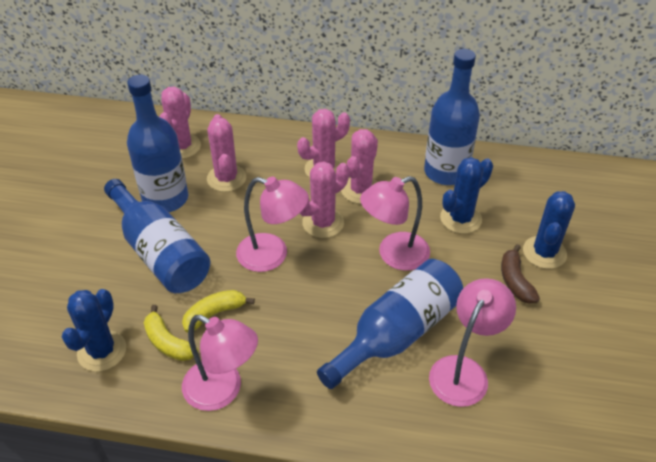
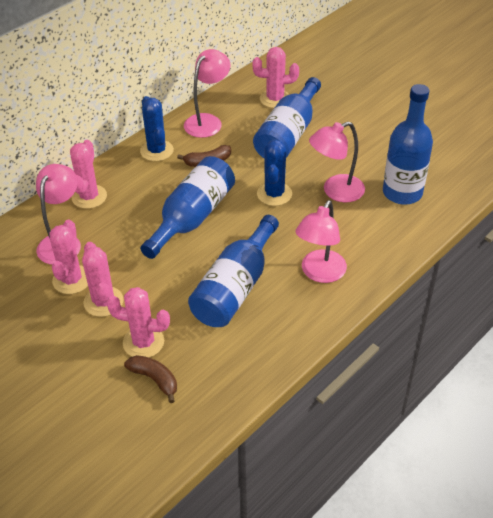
blue cactus: 3 -> 2
brown banana: 1 -> 2
yellow banana: 2 -> 0

